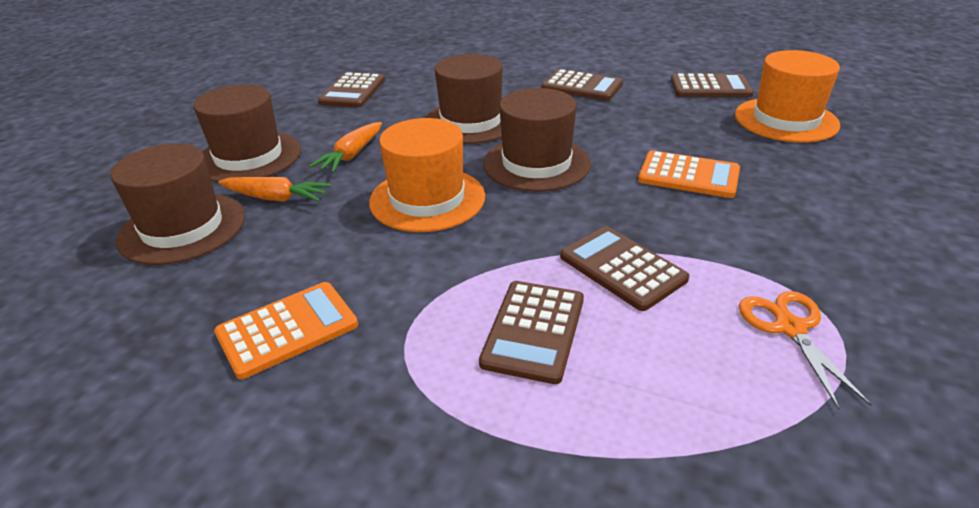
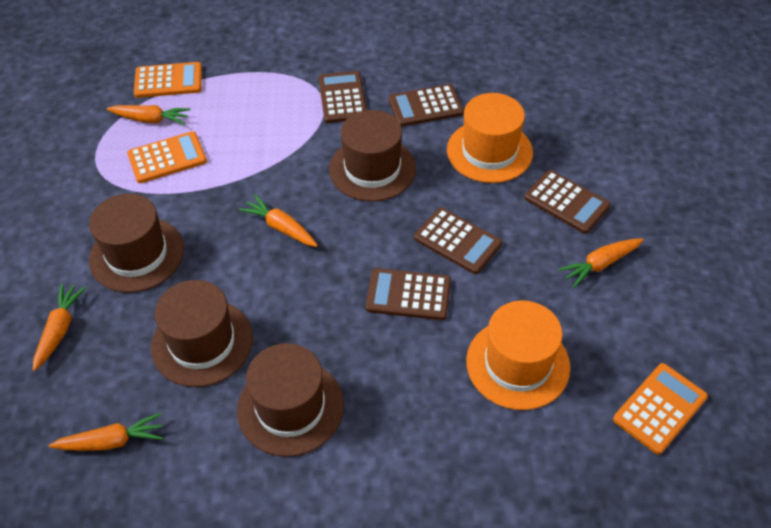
orange calculator: 2 -> 3
orange carrot: 2 -> 5
orange scissors: 1 -> 0

